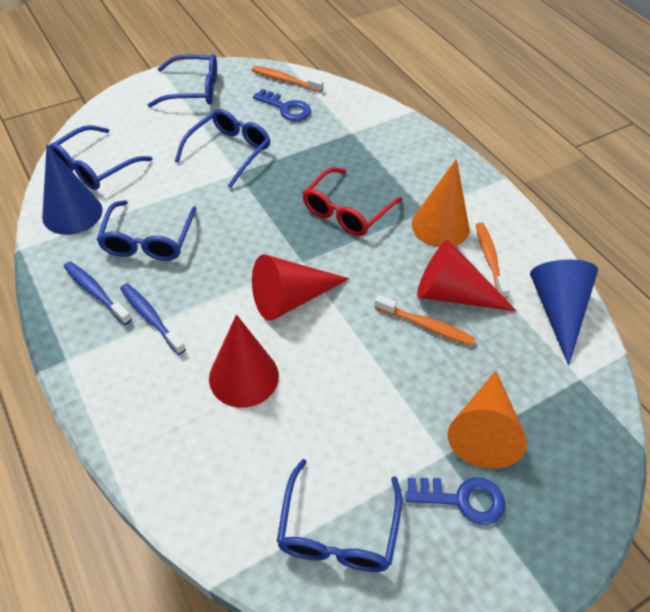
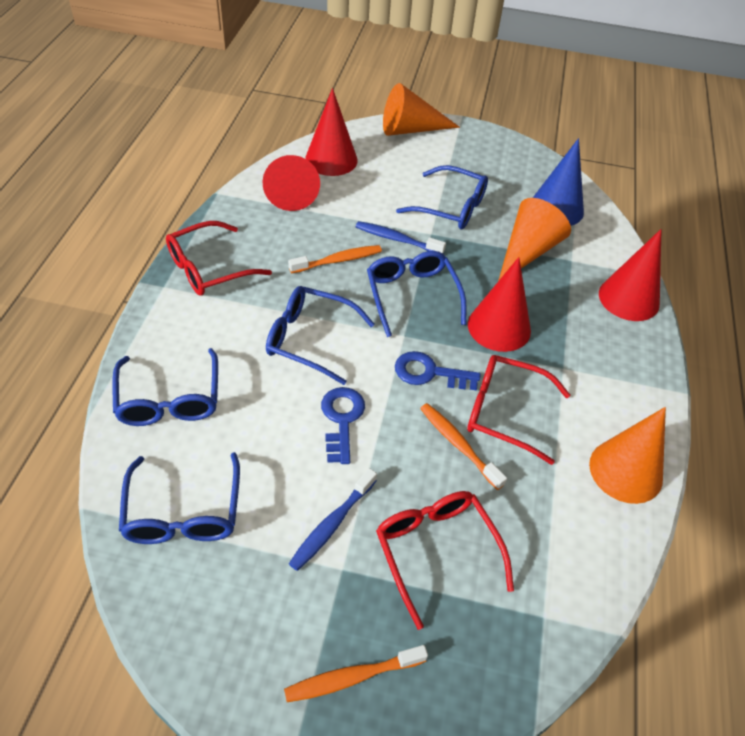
blue cone: 2 -> 1
orange cone: 2 -> 3
red cone: 3 -> 4
red glasses: 1 -> 3

